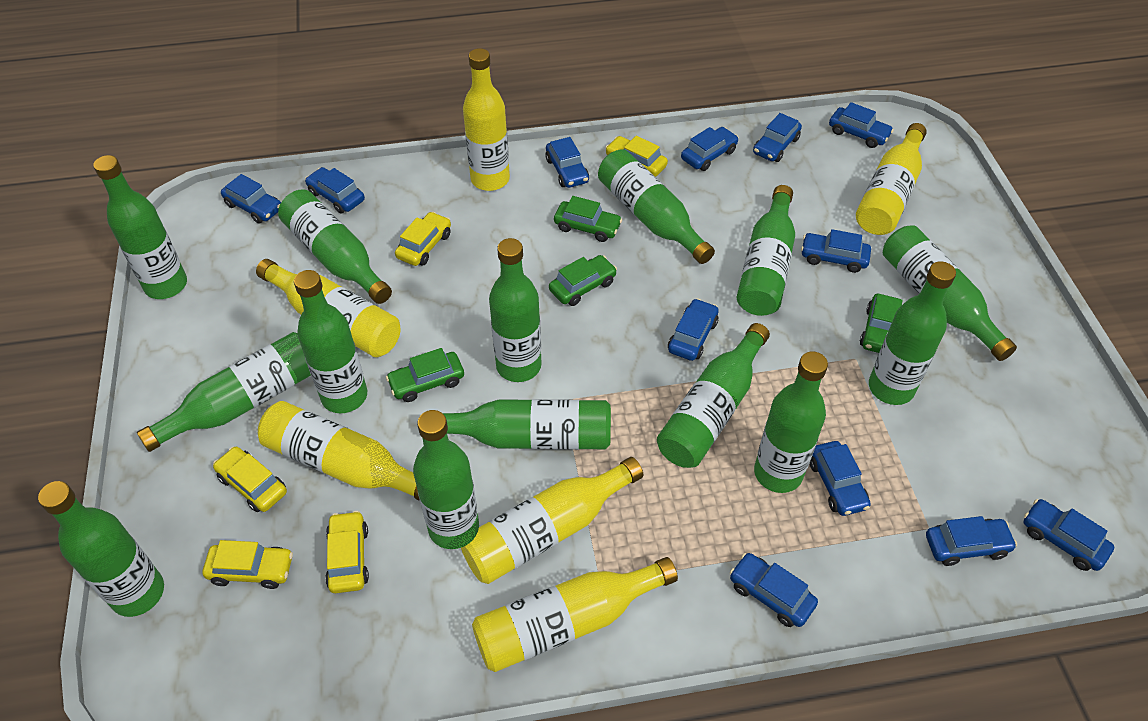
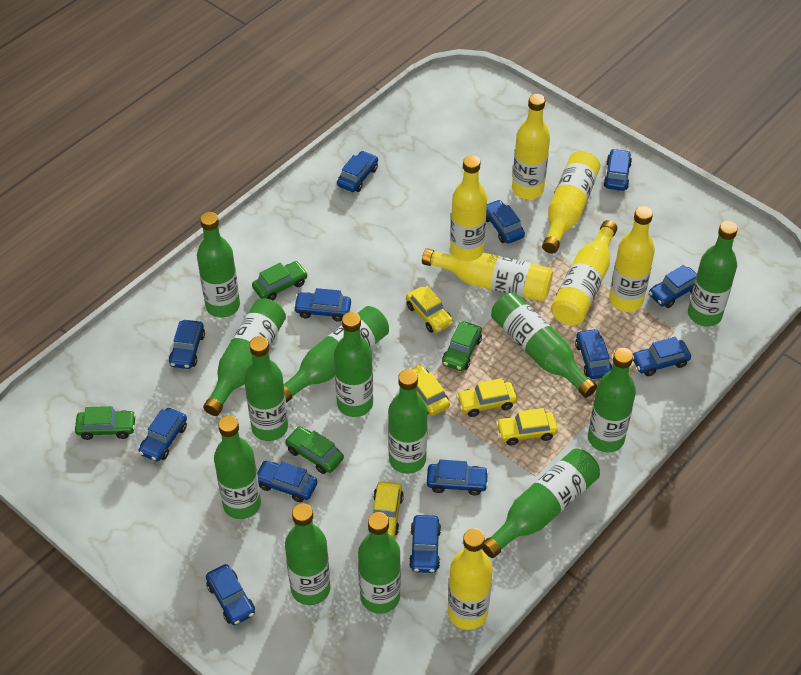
blue car: 12 -> 13
green bottle: 14 -> 13
yellow bottle: 6 -> 7

